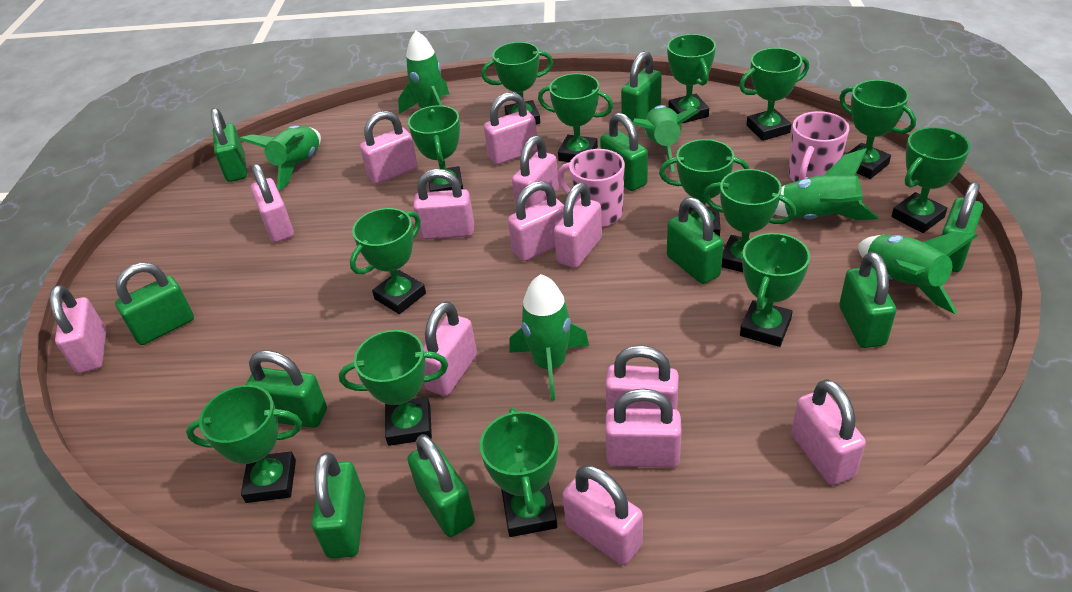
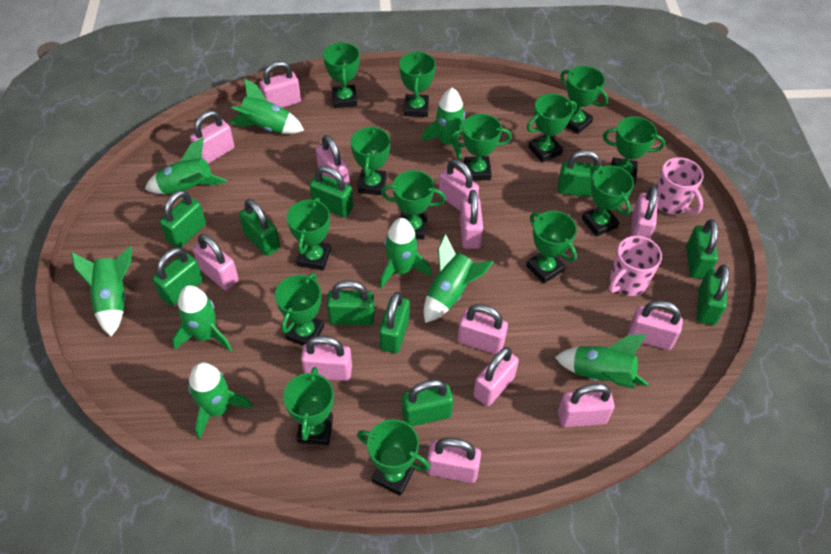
green rocket: 6 -> 9

